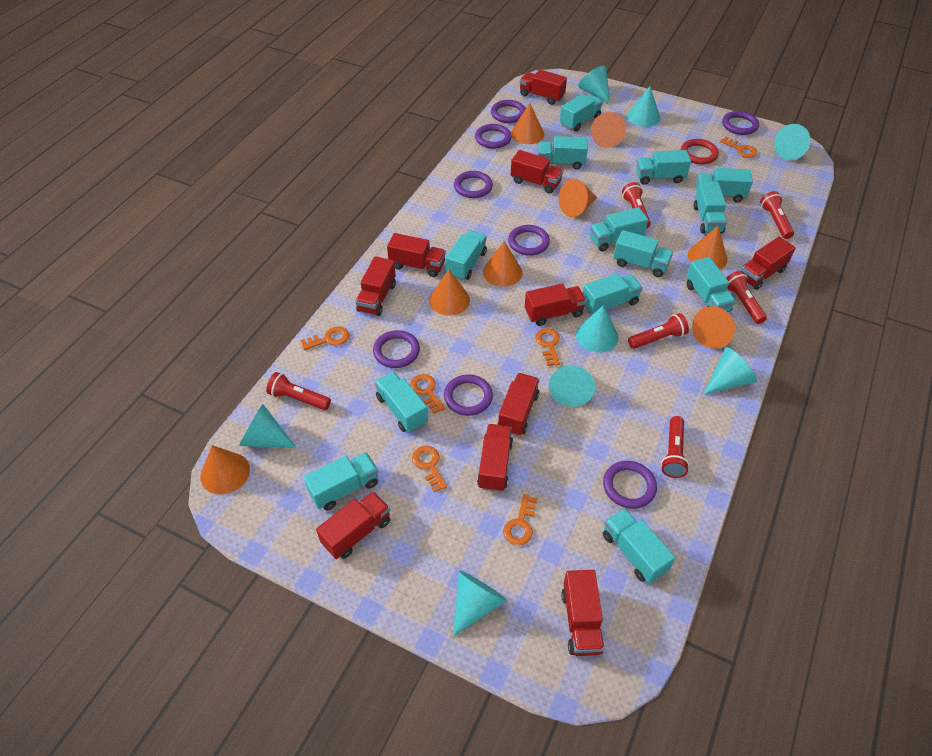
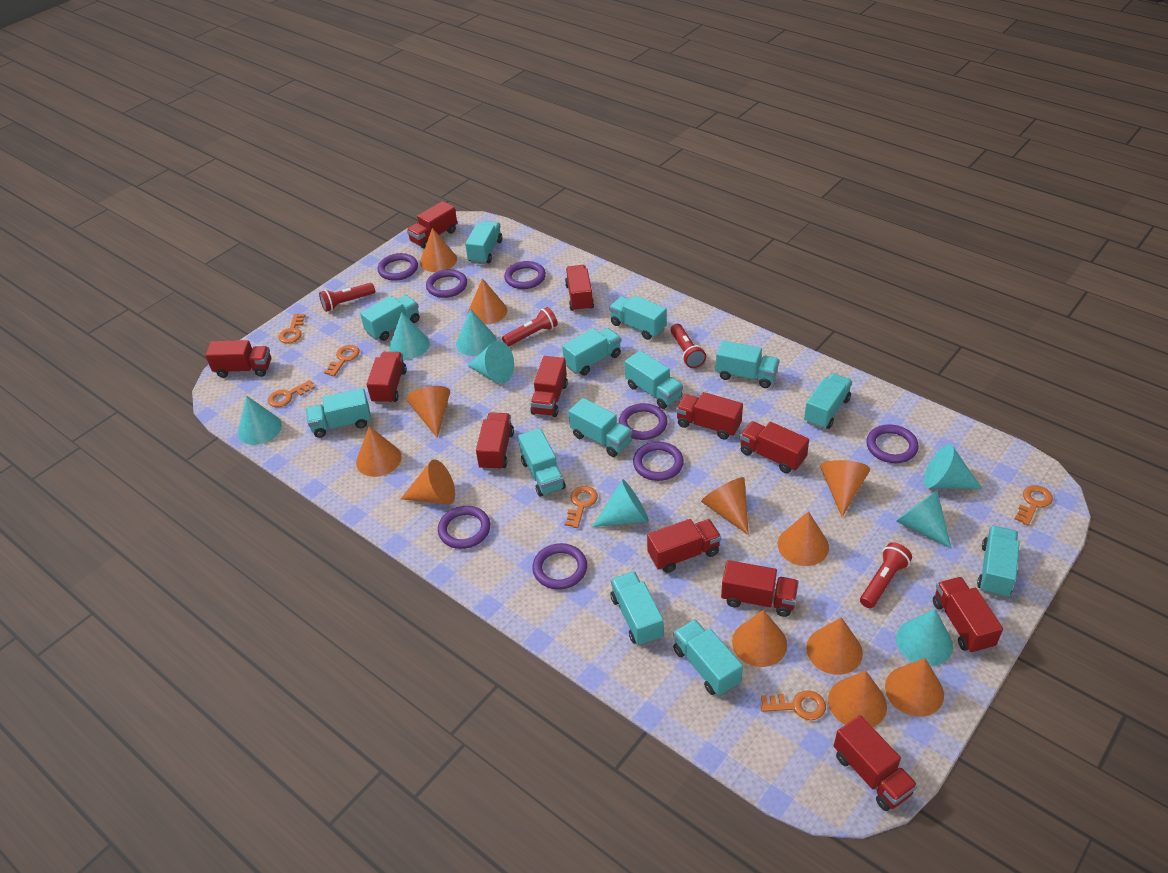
orange cone: 8 -> 12
red flashlight: 6 -> 4
red ring: 1 -> 0
red truck: 10 -> 12

